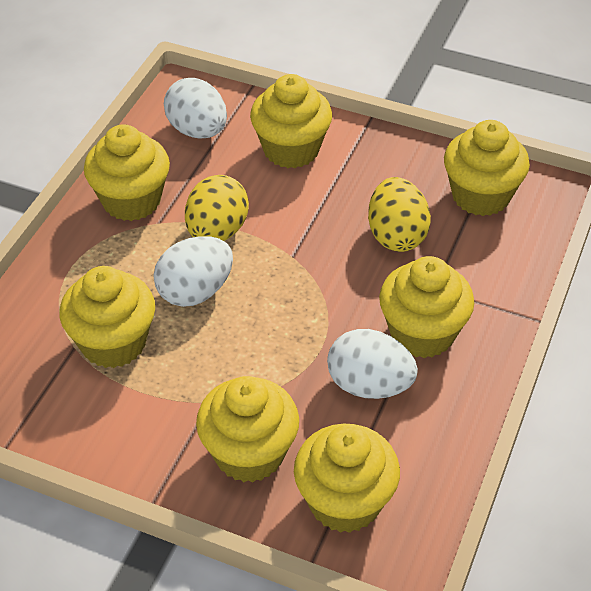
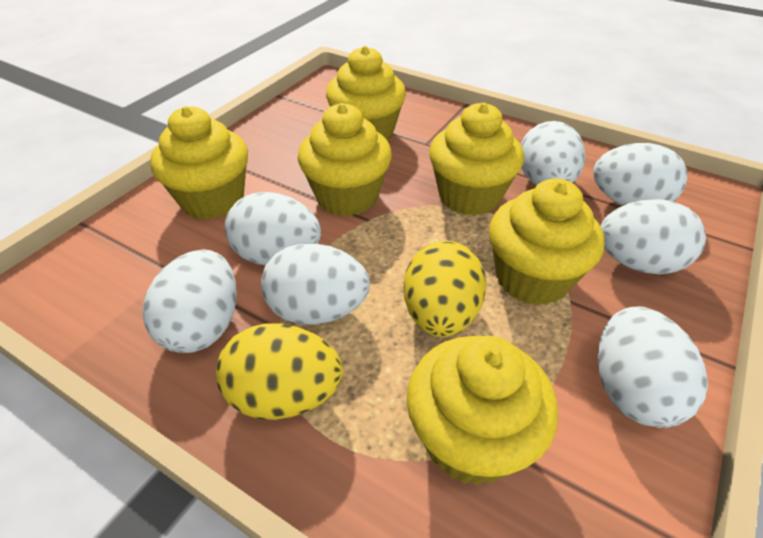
white egg: 3 -> 7
yellow cupcake: 7 -> 6

